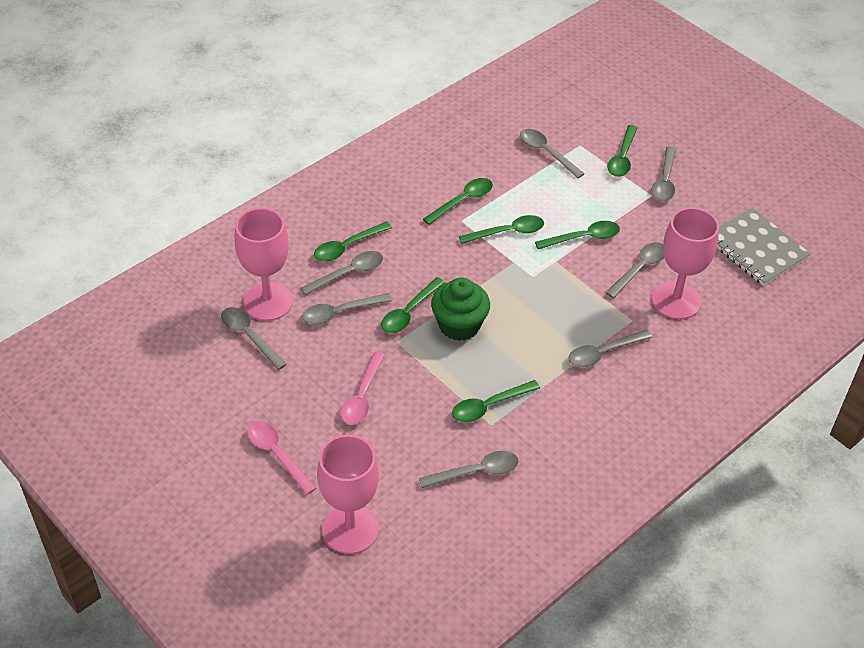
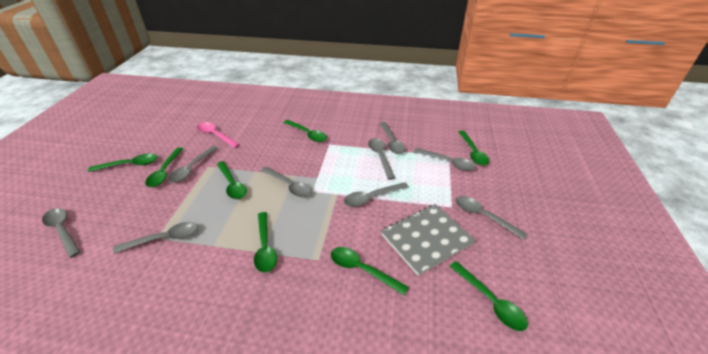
green cupcake: 1 -> 0
green spoon: 7 -> 8
grey spoon: 8 -> 9
pink goblet: 3 -> 0
pink spoon: 2 -> 1

